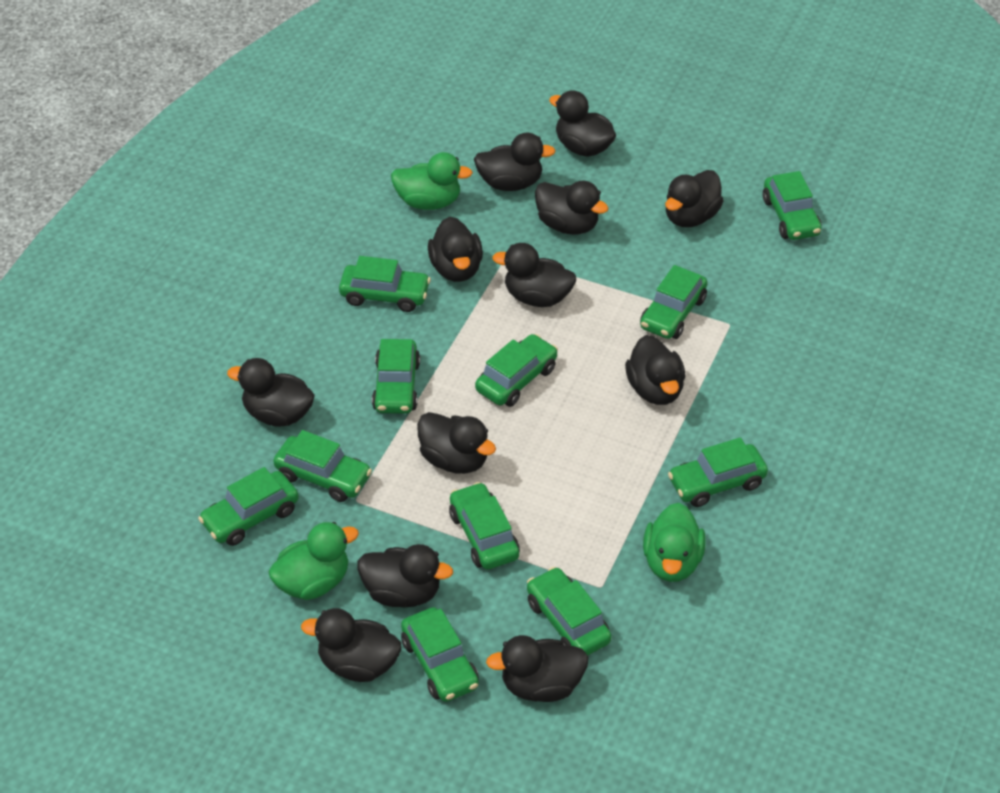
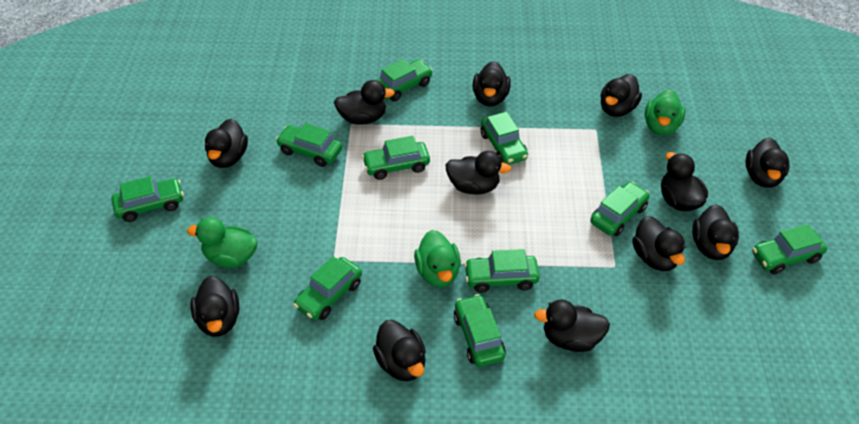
green car: 11 -> 10

